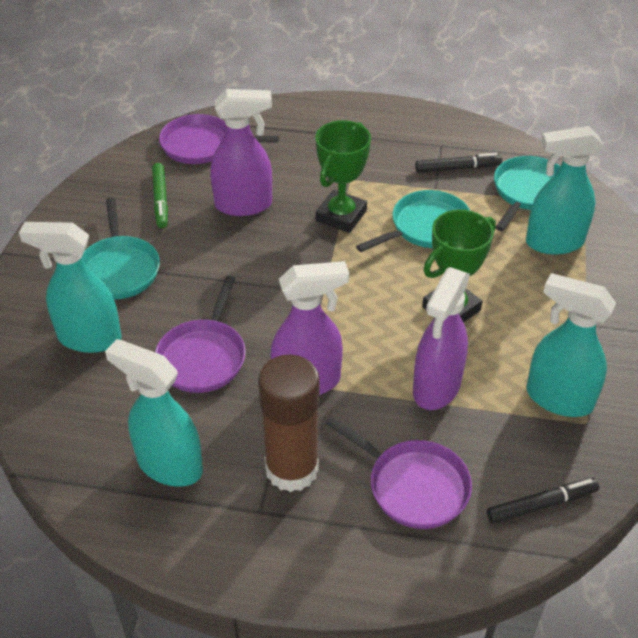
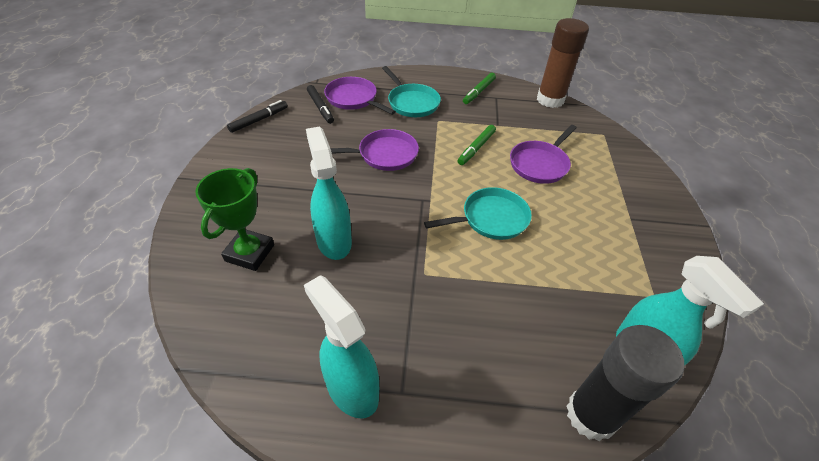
black glue stick: 0 -> 1
green marker: 1 -> 2
green trophy: 2 -> 1
purple spray bottle: 3 -> 0
turquoise pan: 3 -> 2
turquoise spray bottle: 4 -> 3

